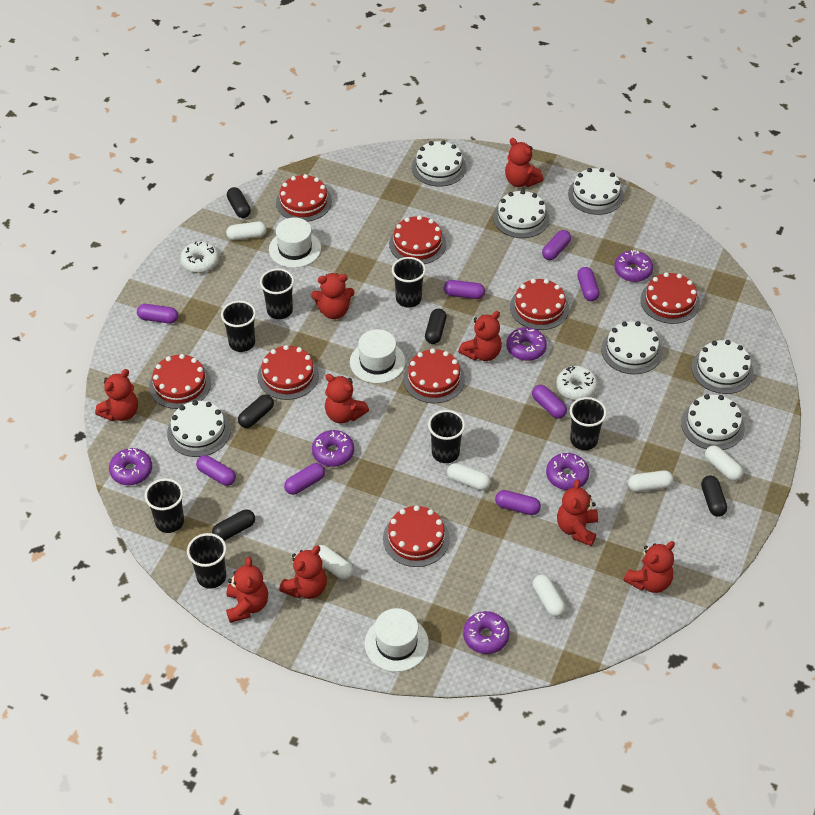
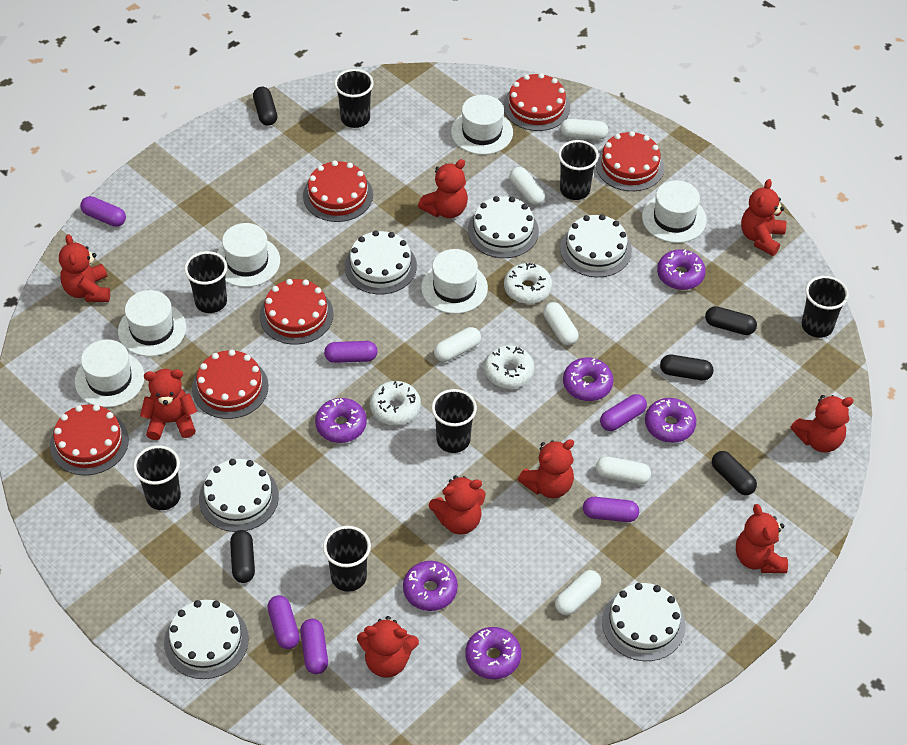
purple capsule: 8 -> 6
red cake: 8 -> 6
white cake: 7 -> 6
white donut: 2 -> 3
white hat: 3 -> 6

